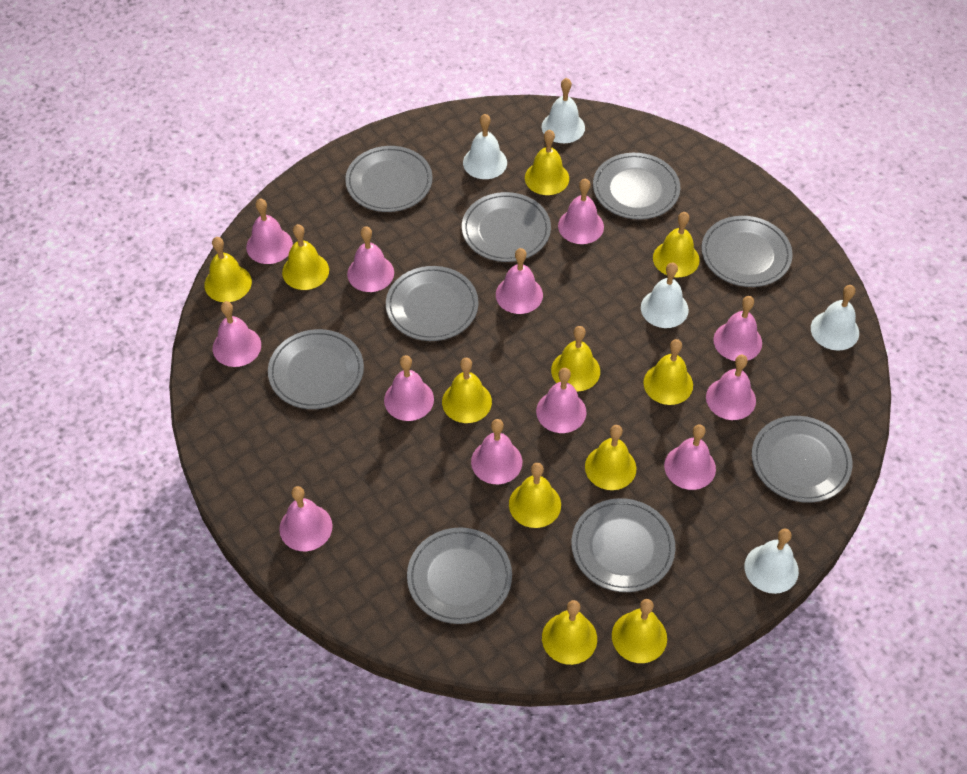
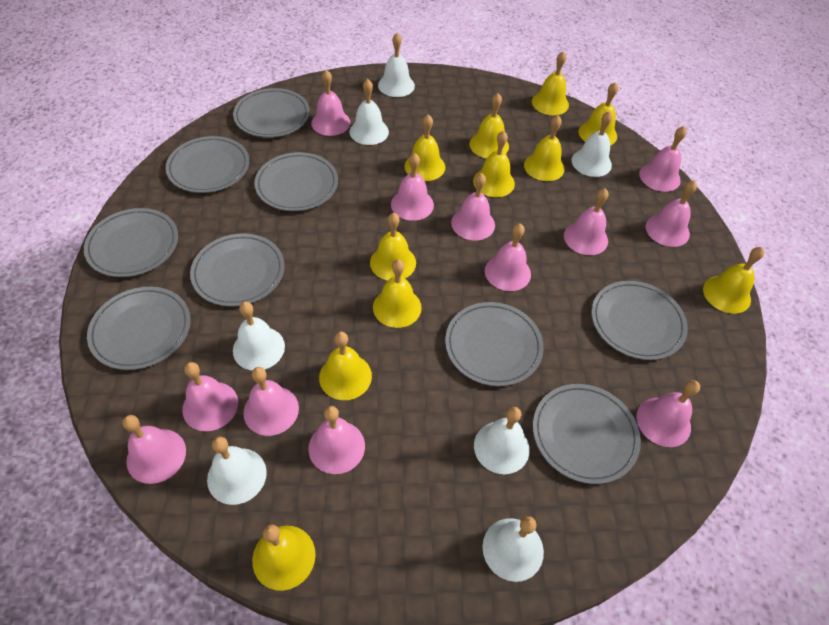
white bell: 5 -> 7

